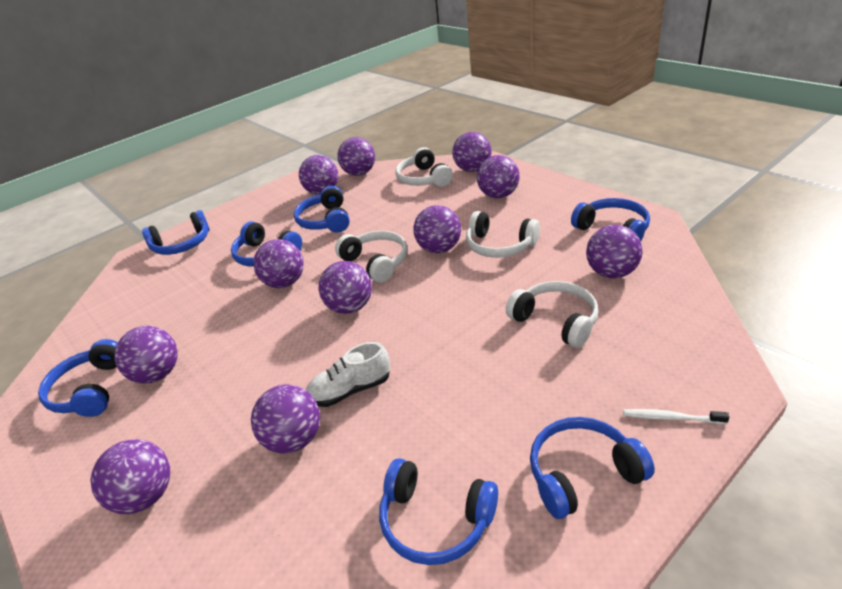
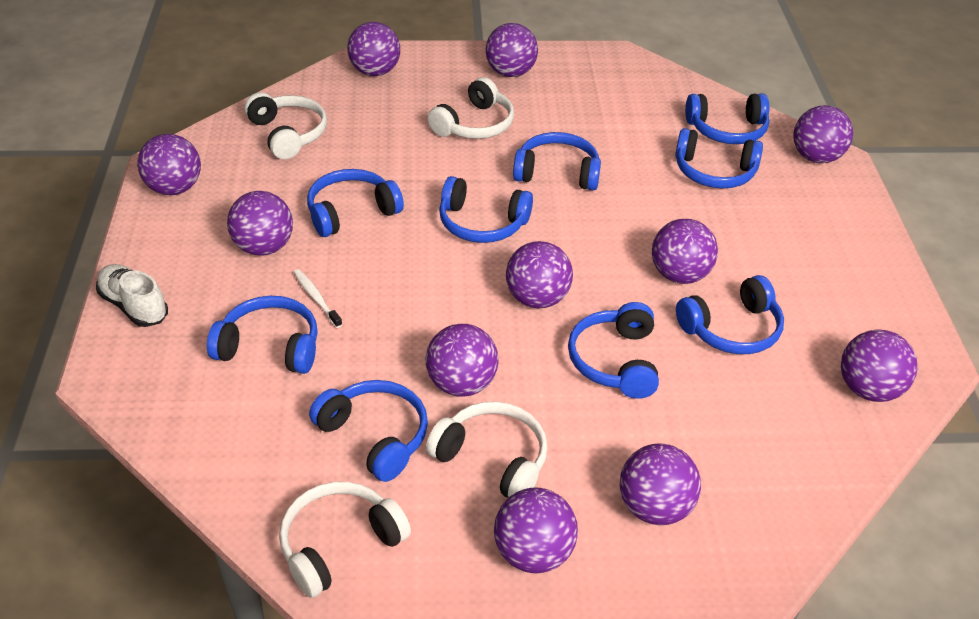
blue headphones: 7 -> 9

